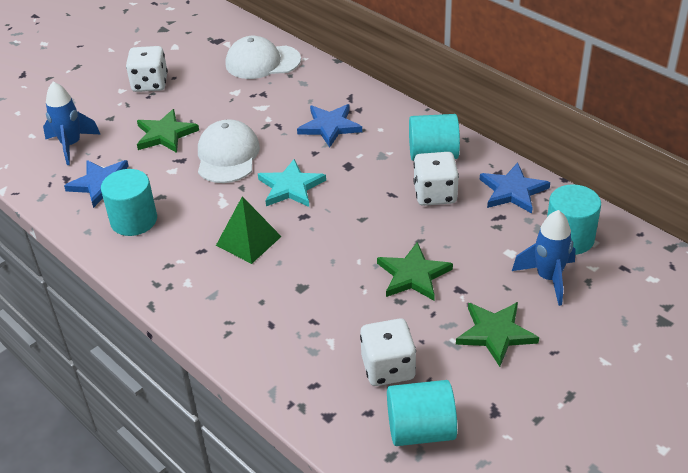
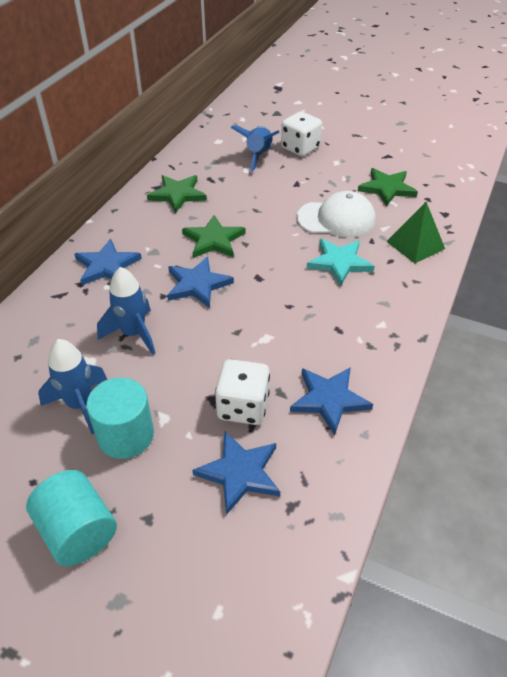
blue rocket: 2 -> 3
blue star: 3 -> 4
turquoise cylinder: 4 -> 2
white cap: 2 -> 1
white dice: 3 -> 2

